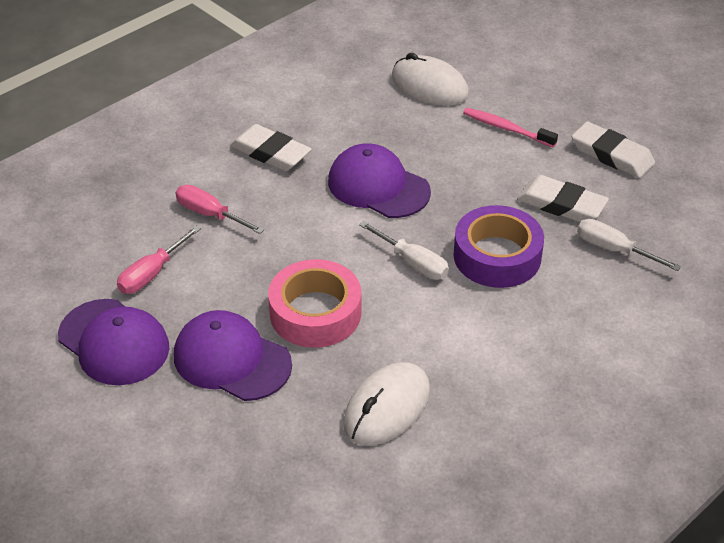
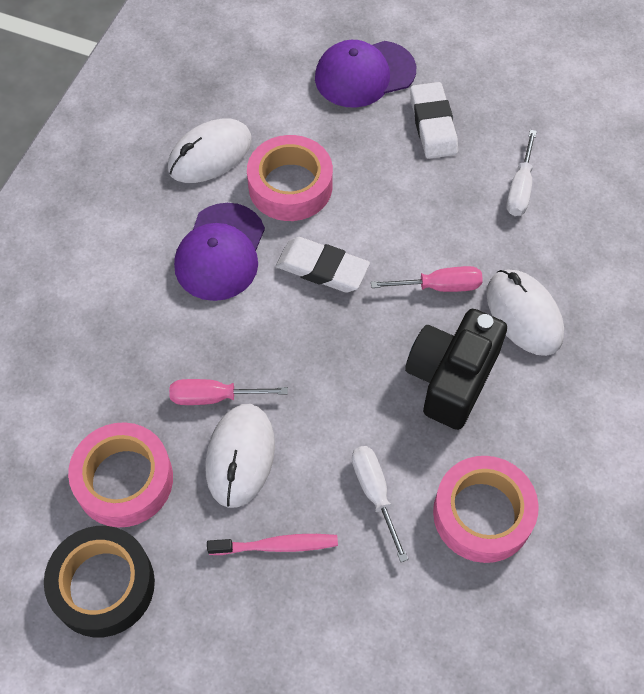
black camera: 0 -> 1
black tape: 0 -> 1
pink tape: 1 -> 3
purple cap: 3 -> 2
purple tape: 1 -> 0
white eraser: 3 -> 2
white mouse: 2 -> 3

